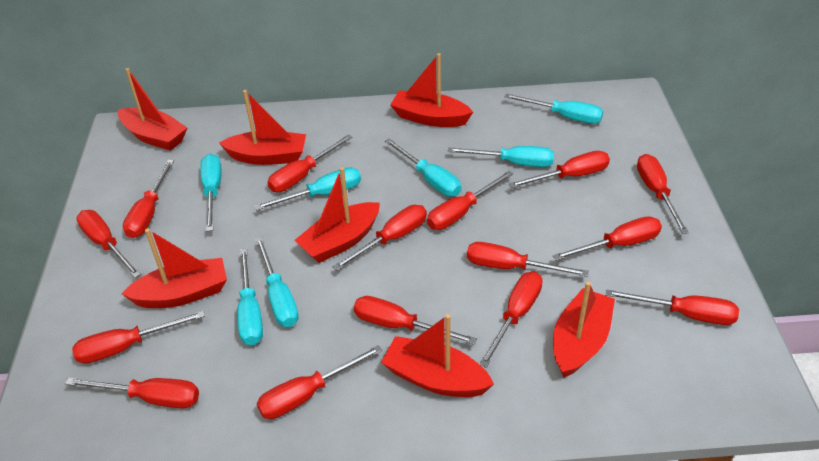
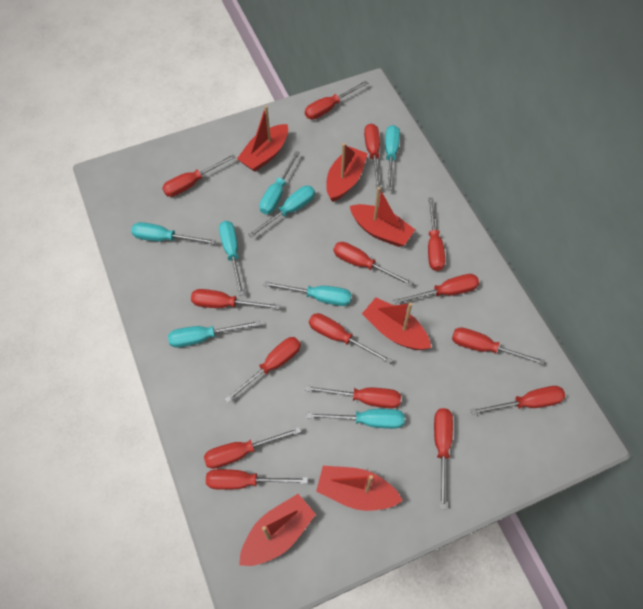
red boat: 7 -> 6
turquoise screwdriver: 7 -> 8

